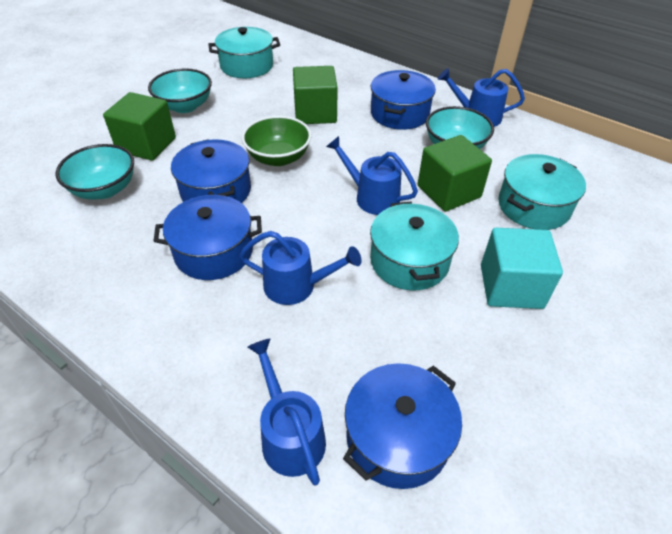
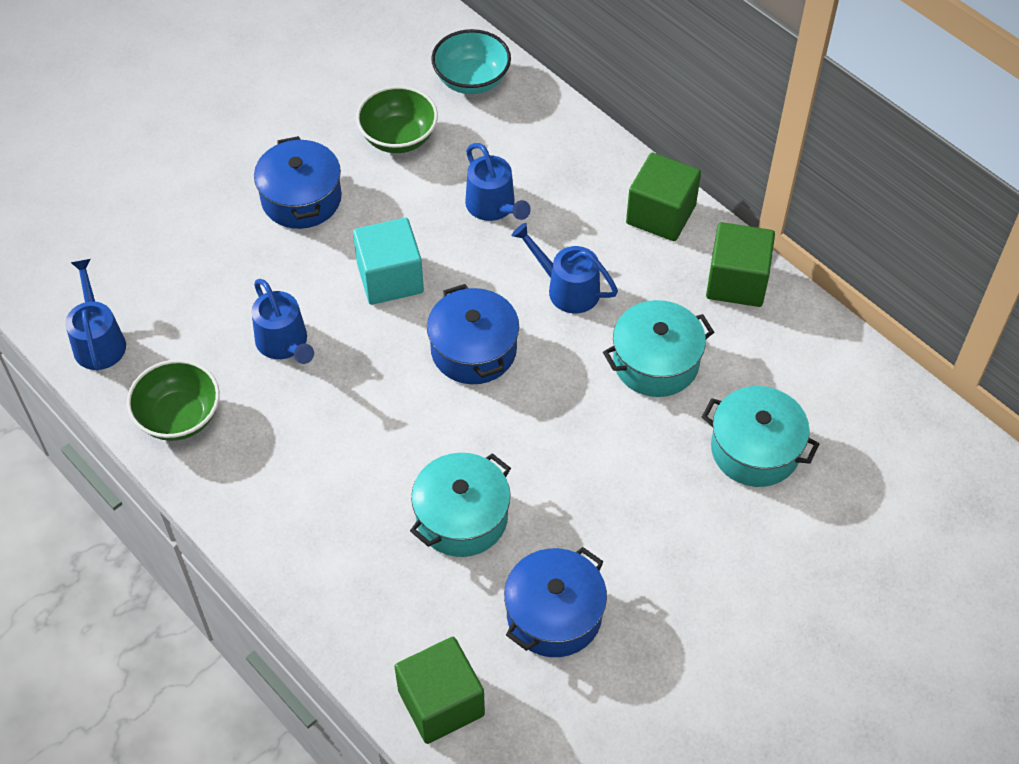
blue pot: 4 -> 3
green bowl: 1 -> 2
turquoise bowl: 3 -> 1

